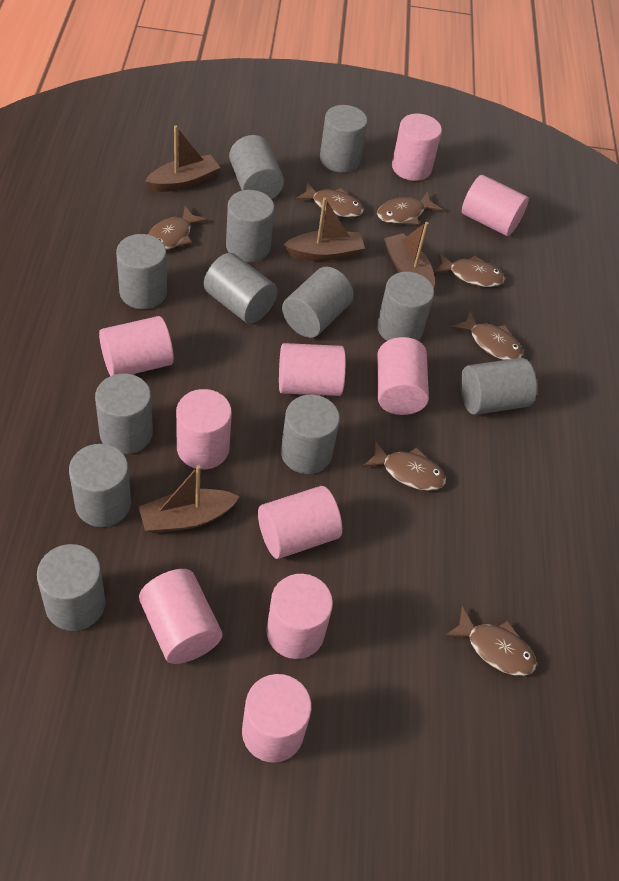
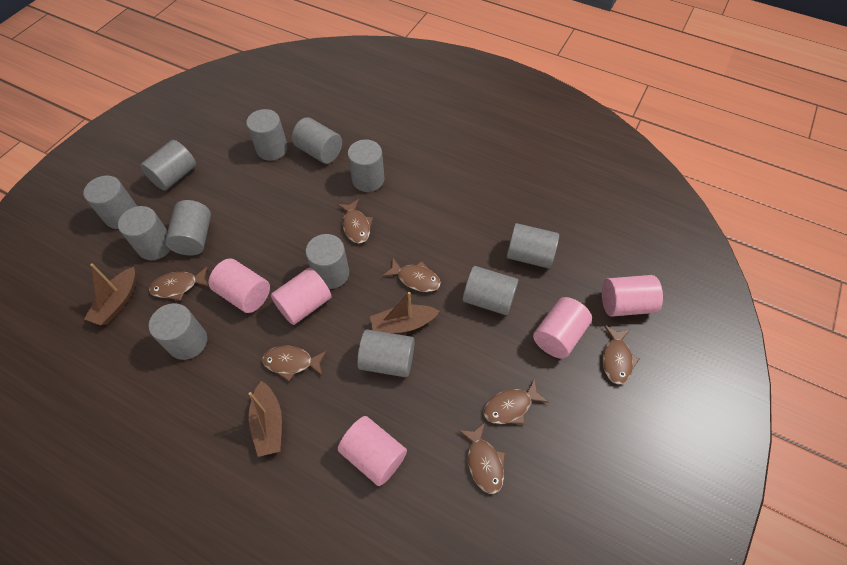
brown boat: 4 -> 3
pink cylinder: 10 -> 5

